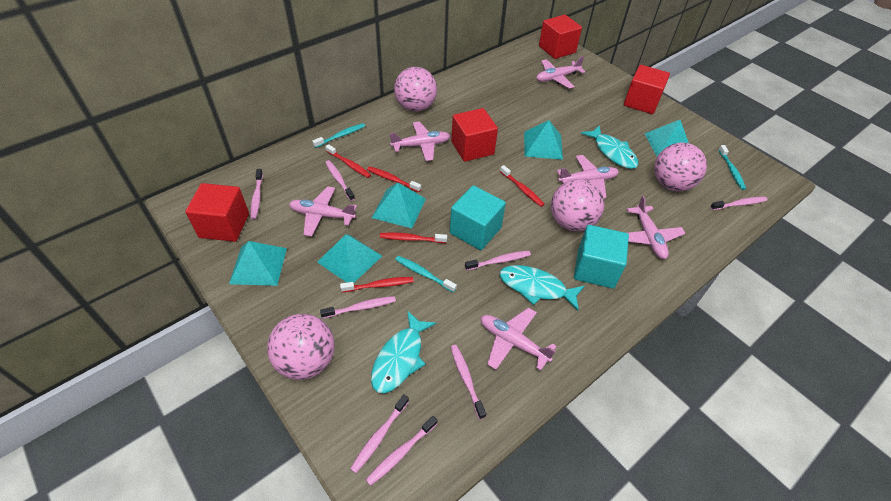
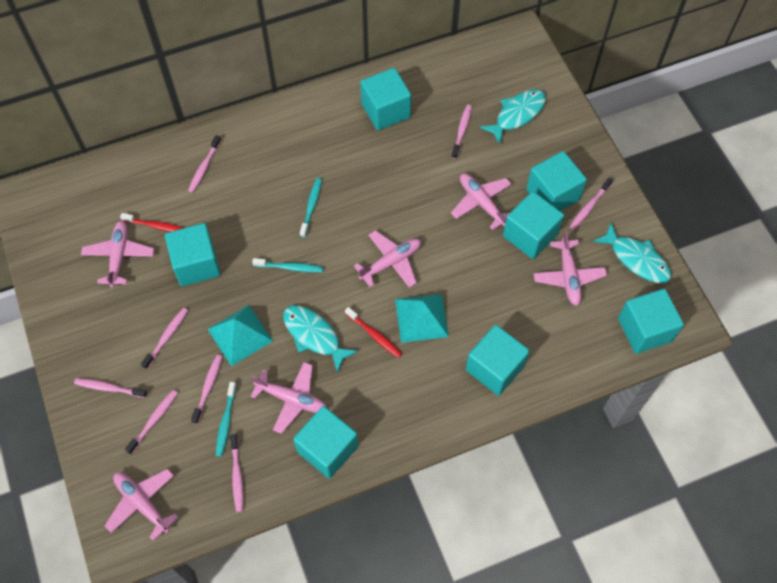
pink ball: 4 -> 0
red cube: 4 -> 0
red toothbrush: 5 -> 2
turquoise cube: 2 -> 7
turquoise pyramid: 5 -> 2

